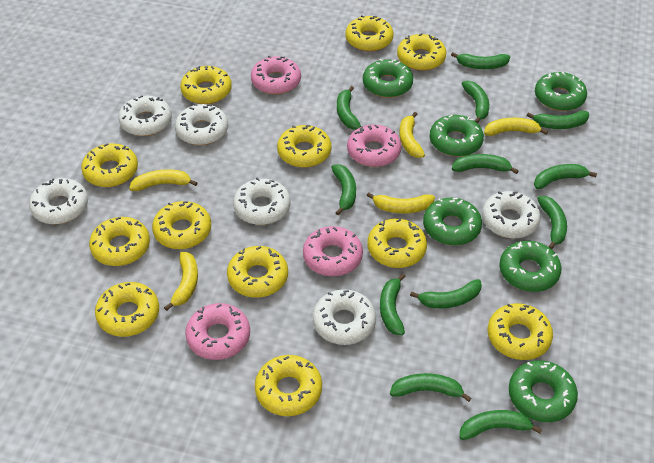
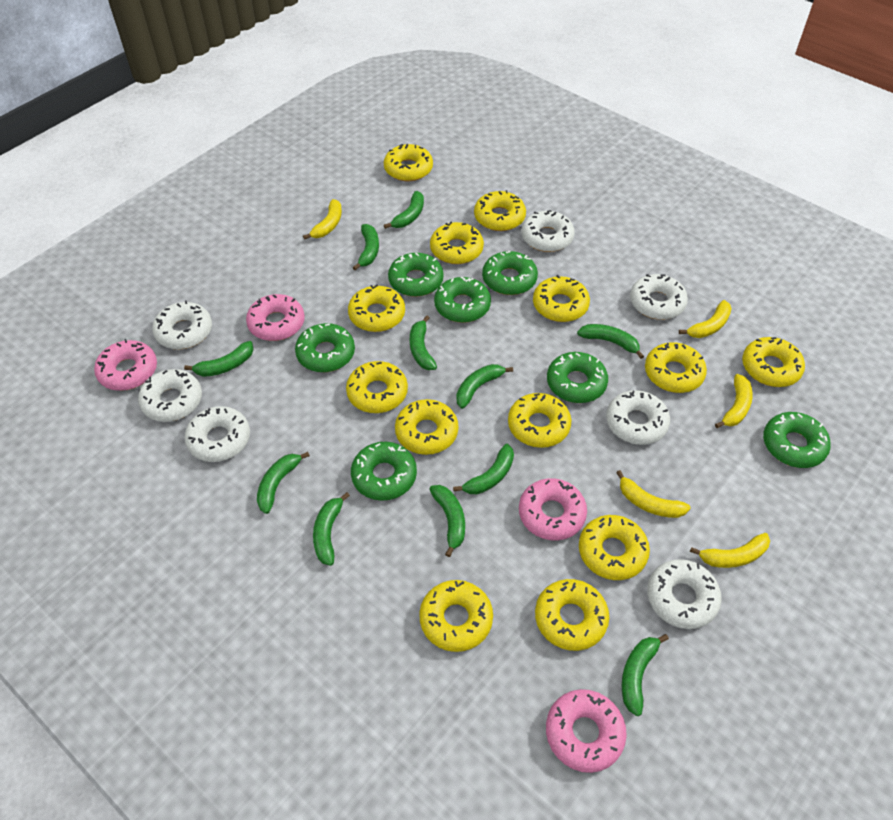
green banana: 12 -> 11
green donut: 6 -> 7
white donut: 6 -> 7
yellow donut: 12 -> 13

